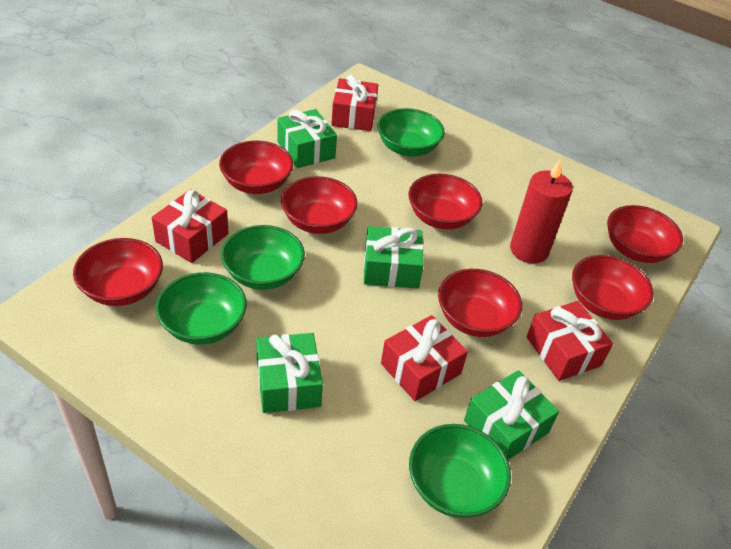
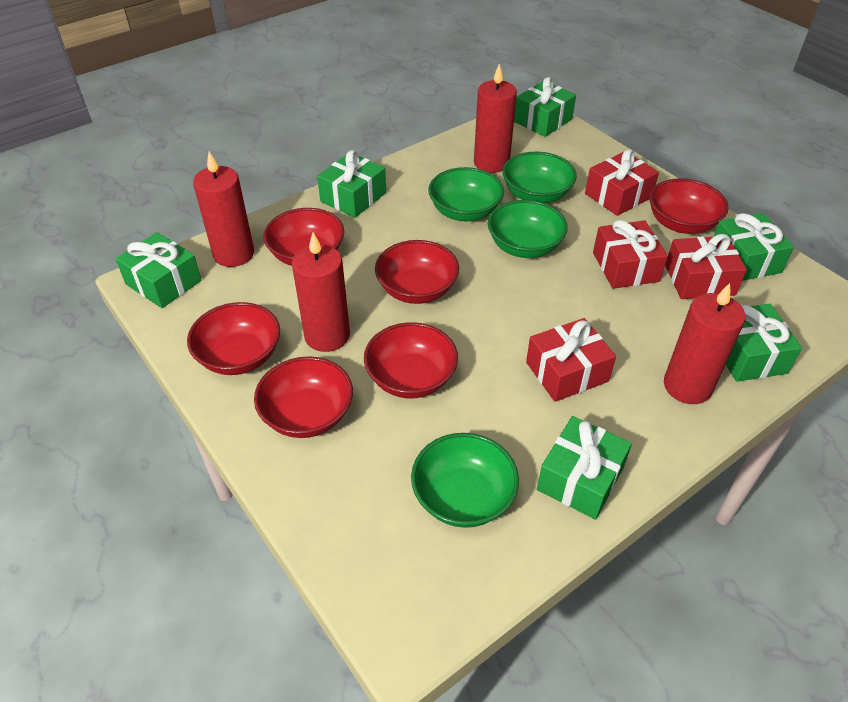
green gift: 4 -> 6
red bowl: 7 -> 6
red candle: 1 -> 4

